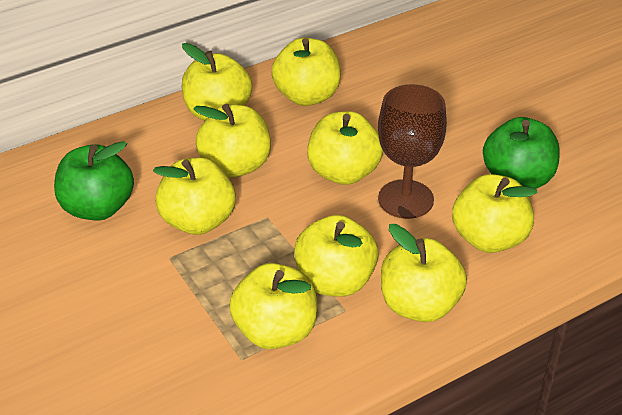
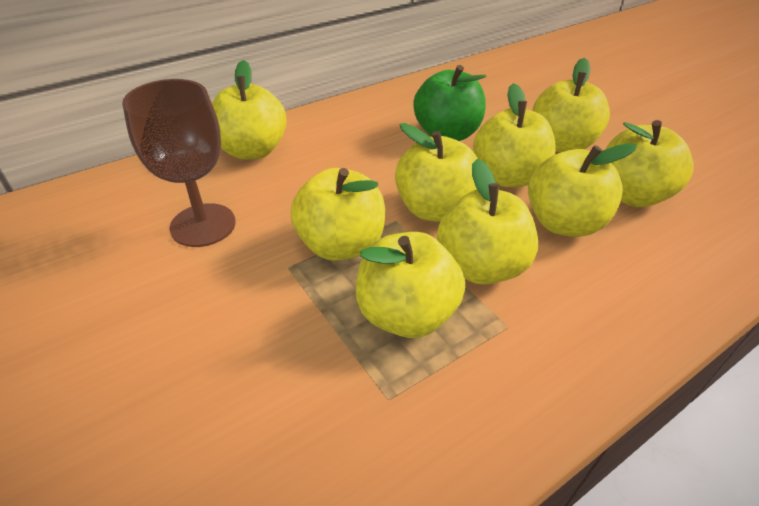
green apple: 2 -> 1

